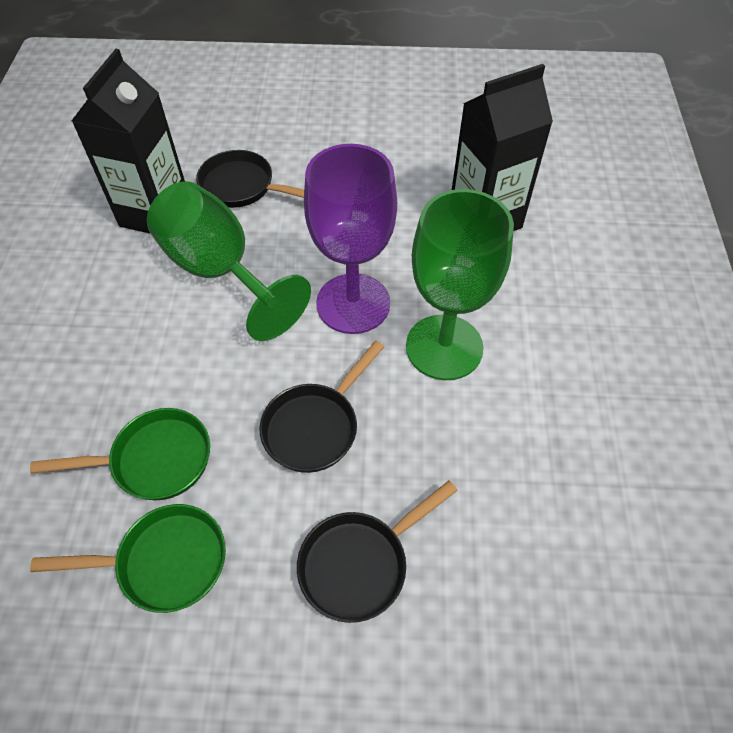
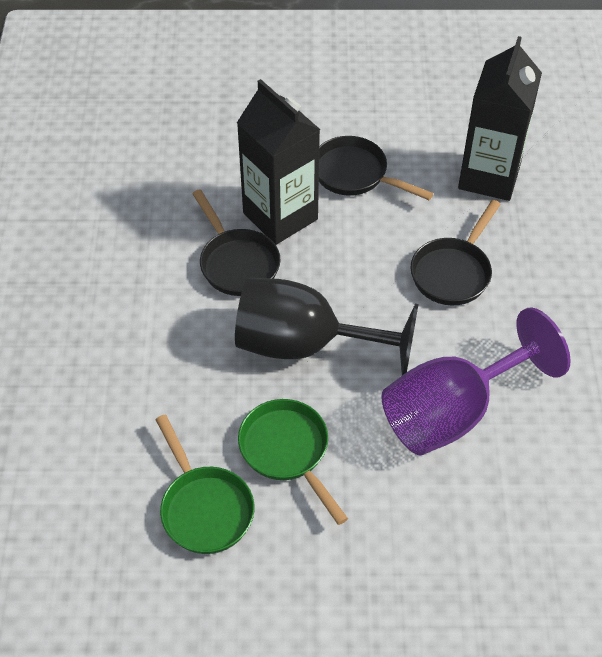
black goblet: 0 -> 1
green goblet: 2 -> 0

